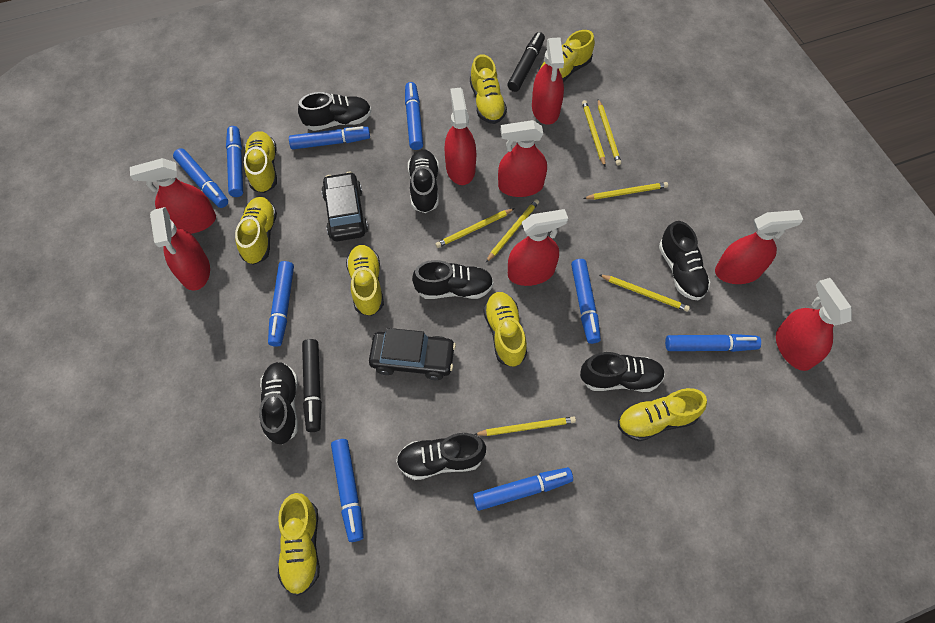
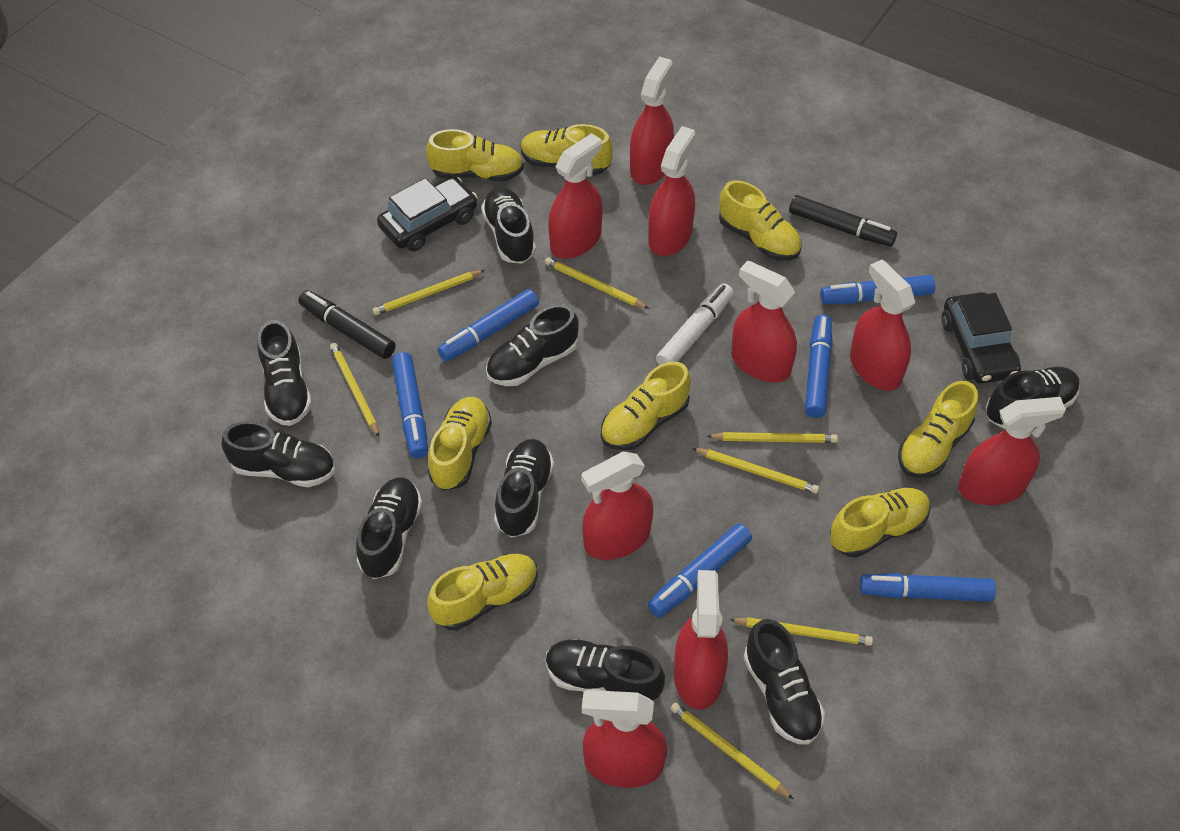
black shoe: 7 -> 9
blue marker: 9 -> 6
red spray bottle: 8 -> 9
white marker: 0 -> 1

